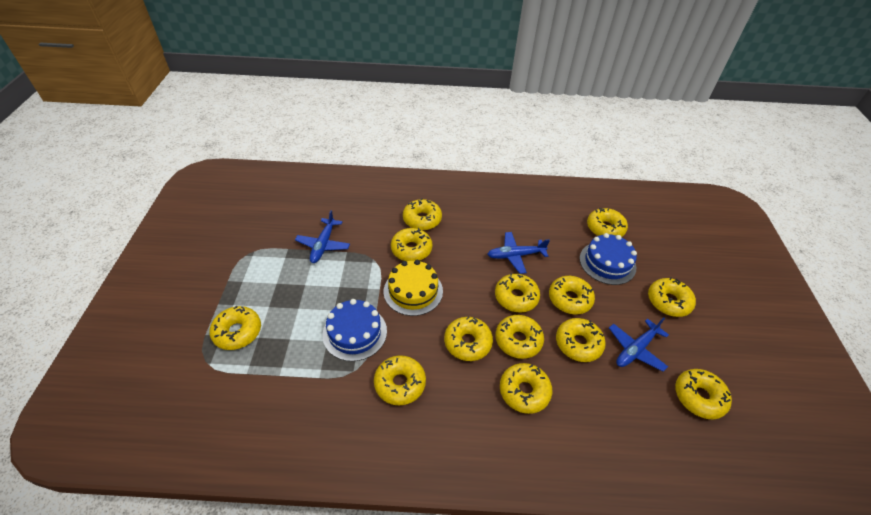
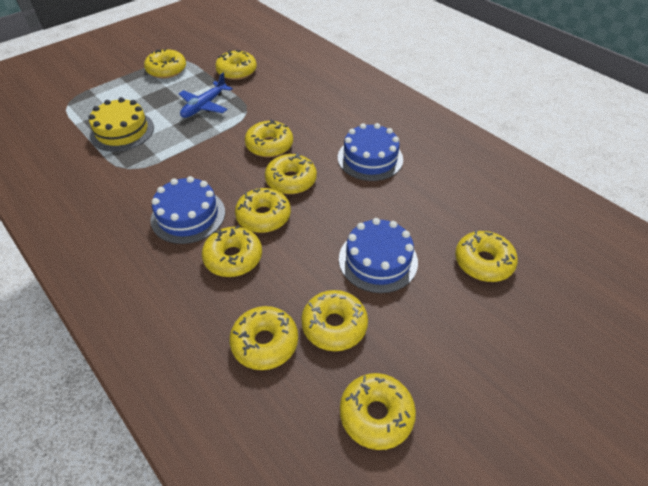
blue cake: 2 -> 3
blue plane: 3 -> 1
yellow donut: 13 -> 10

